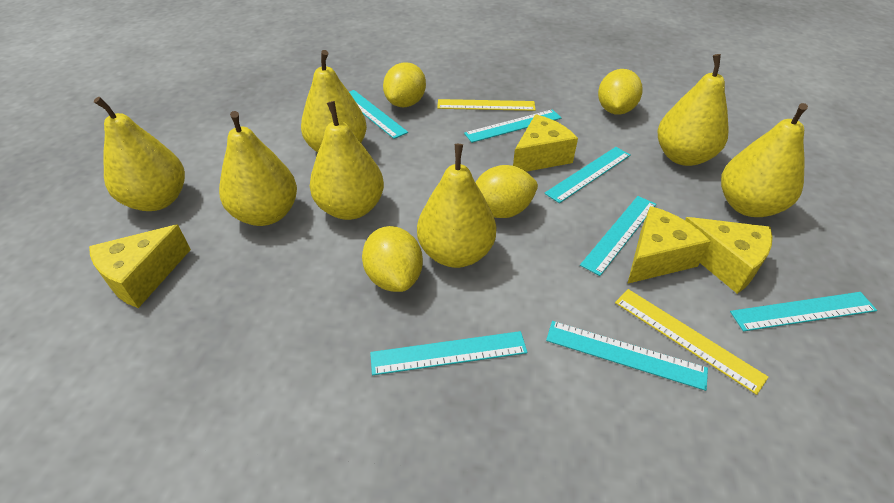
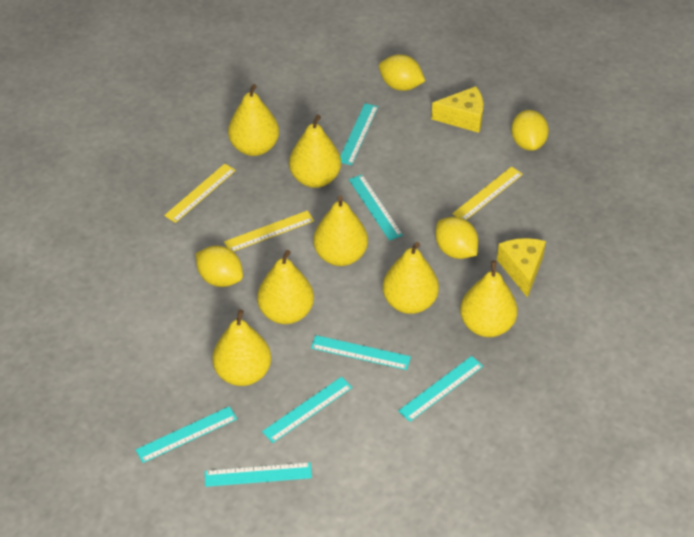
yellow cheese: 4 -> 2
yellow ruler: 2 -> 3

